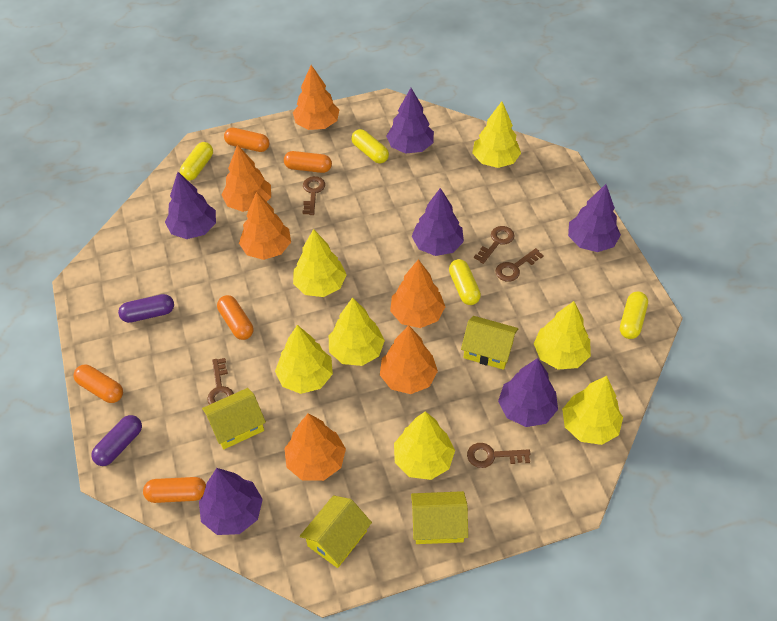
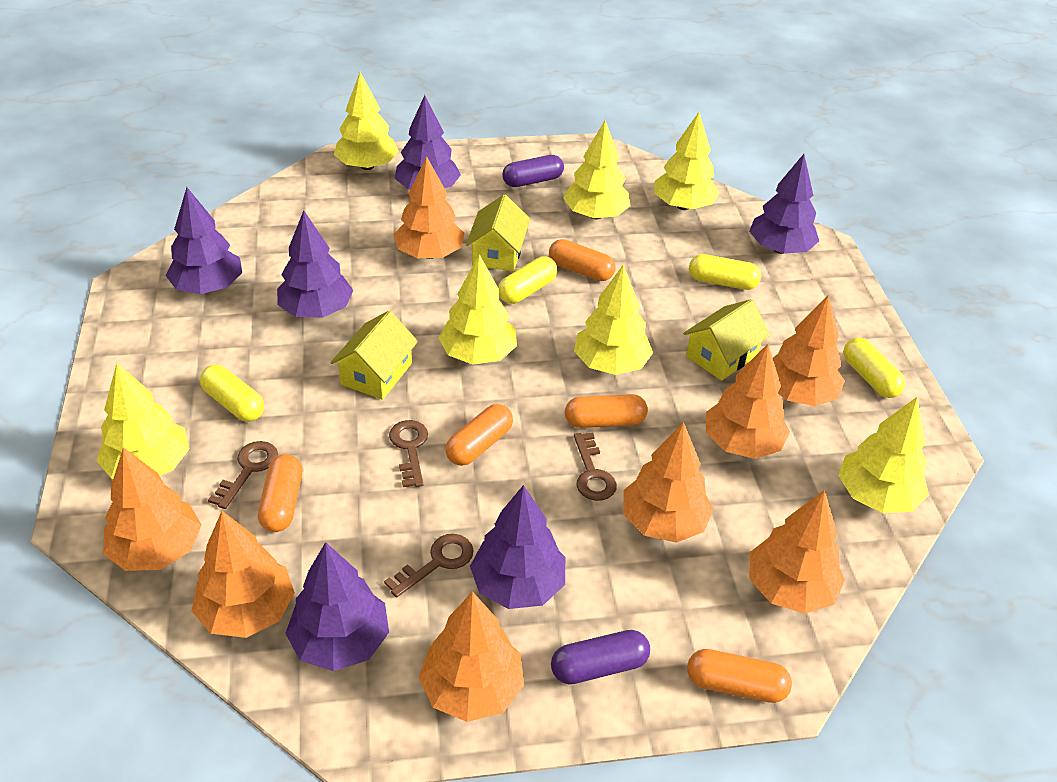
brown key: 5 -> 4
orange tree: 6 -> 8
yellow house: 4 -> 3

